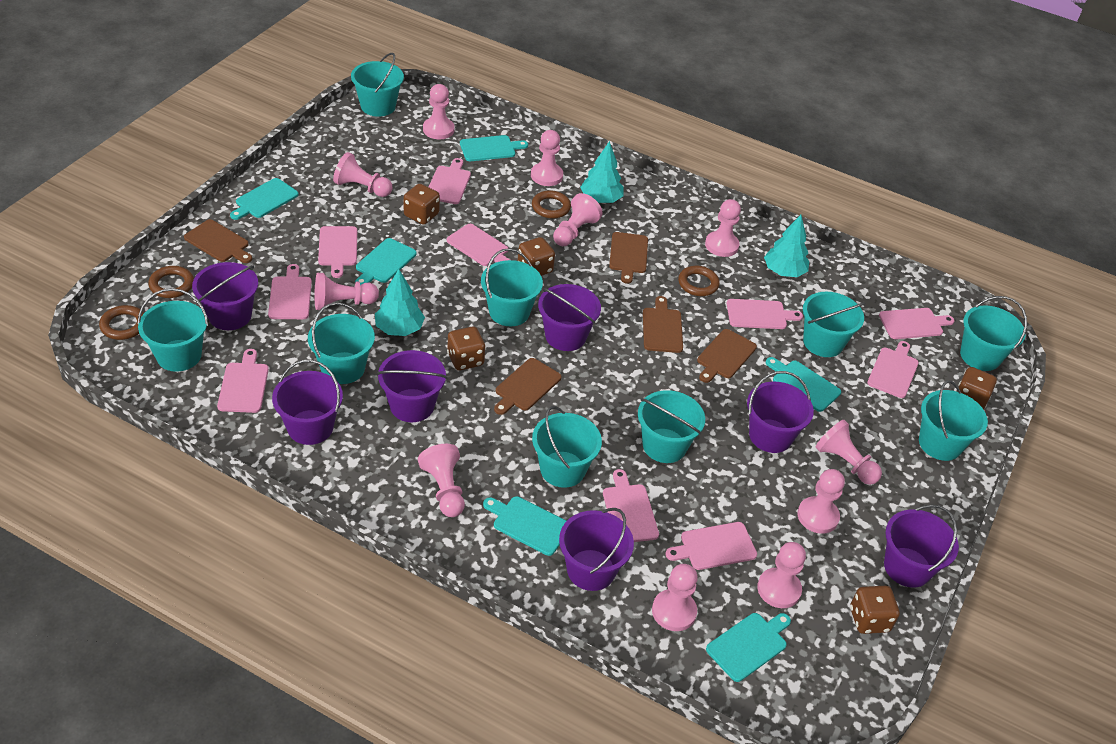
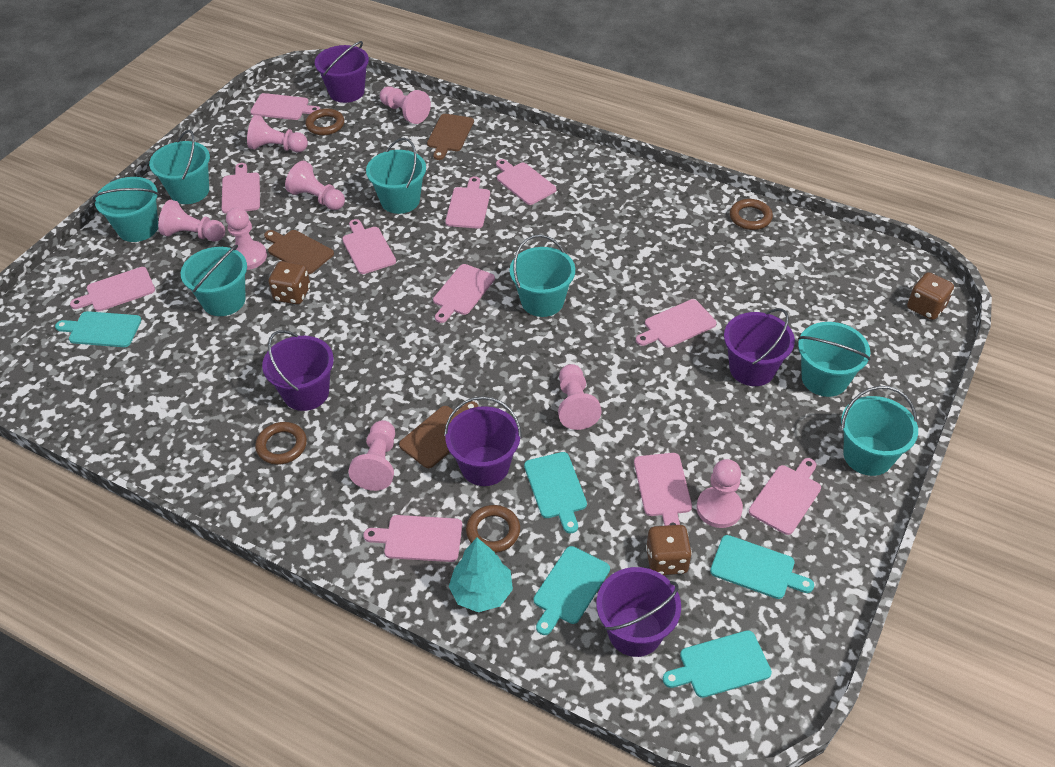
brown cutting board: 5 -> 3
brown dice: 5 -> 3
pink cutting board: 10 -> 11
pink pawn: 11 -> 8
purple bucket: 7 -> 5
turquoise bucket: 9 -> 7
turquoise cutting board: 6 -> 5
turquoise tree: 3 -> 1

